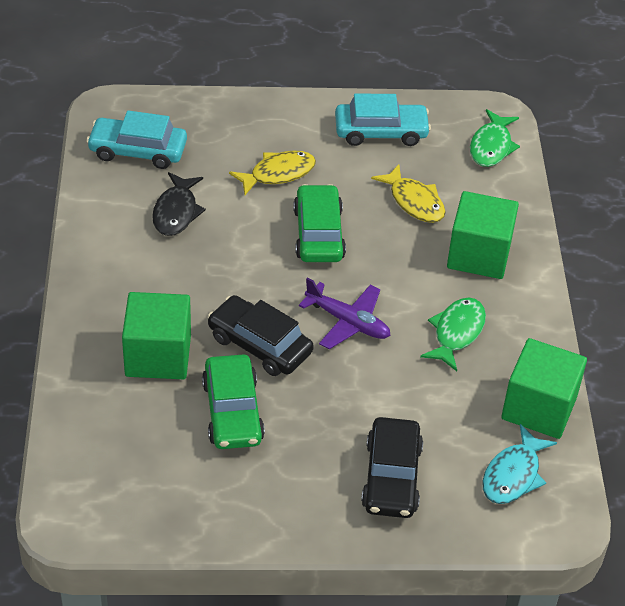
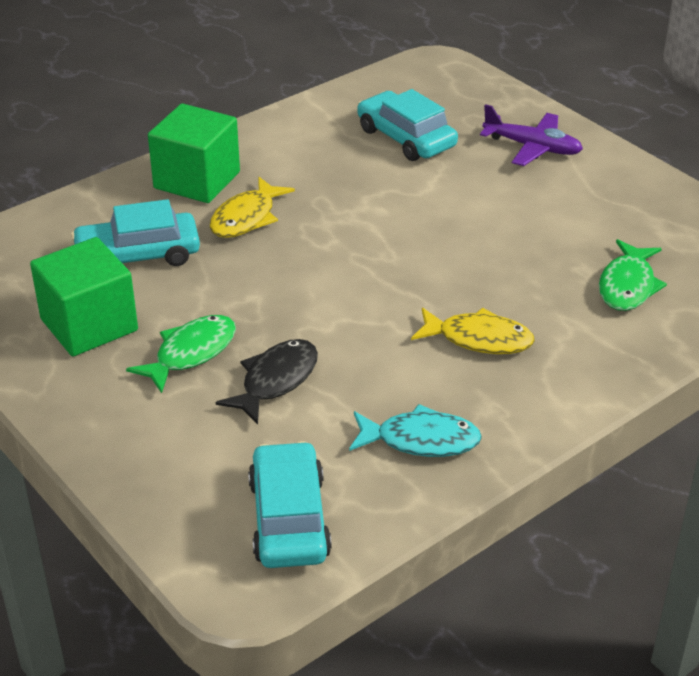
black car: 2 -> 0
green car: 2 -> 0
green cube: 3 -> 2
turquoise car: 2 -> 3

